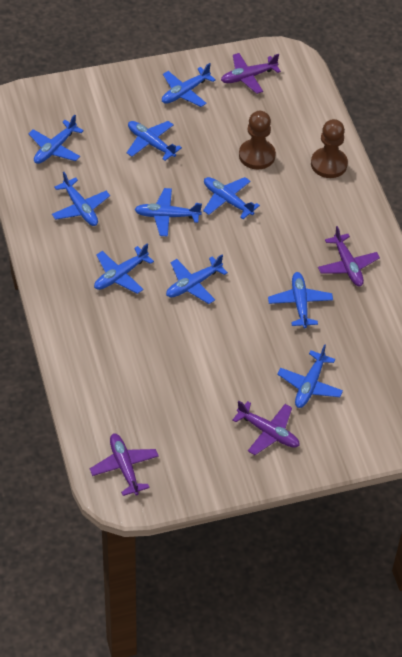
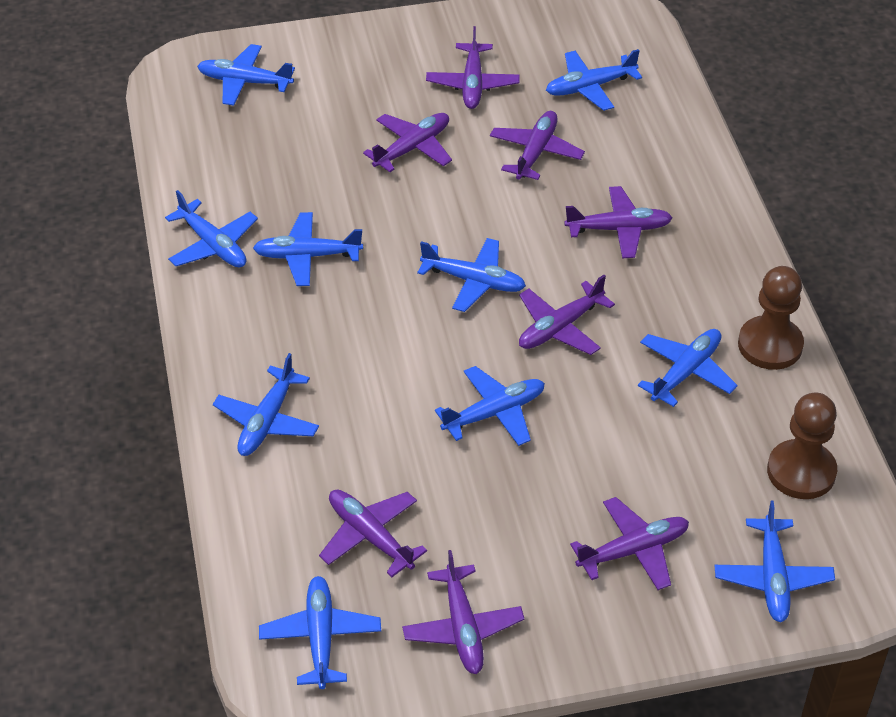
purple plane: 4 -> 8

